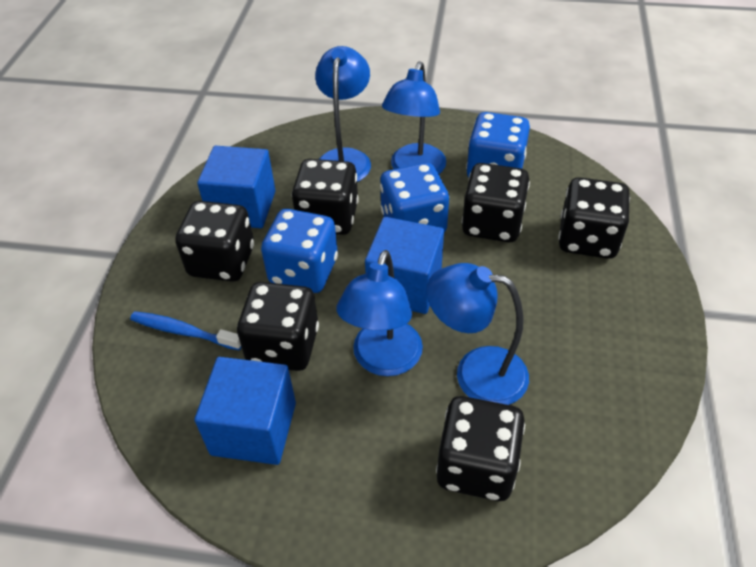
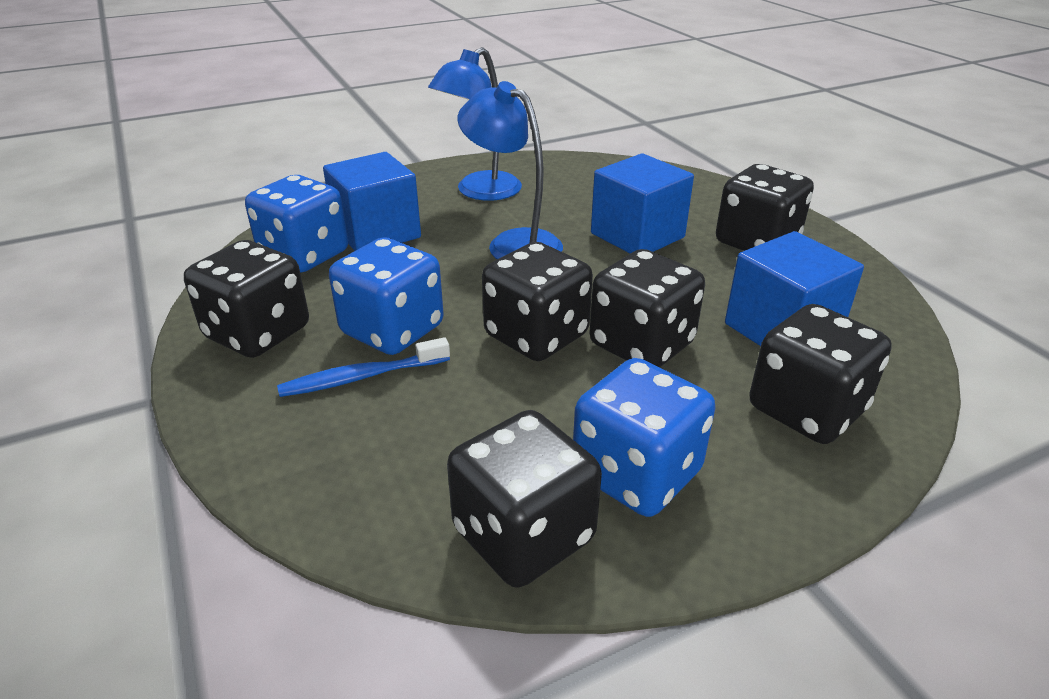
blue lamp: 4 -> 2

